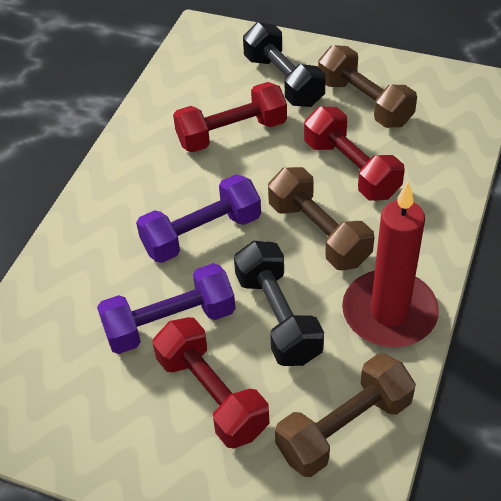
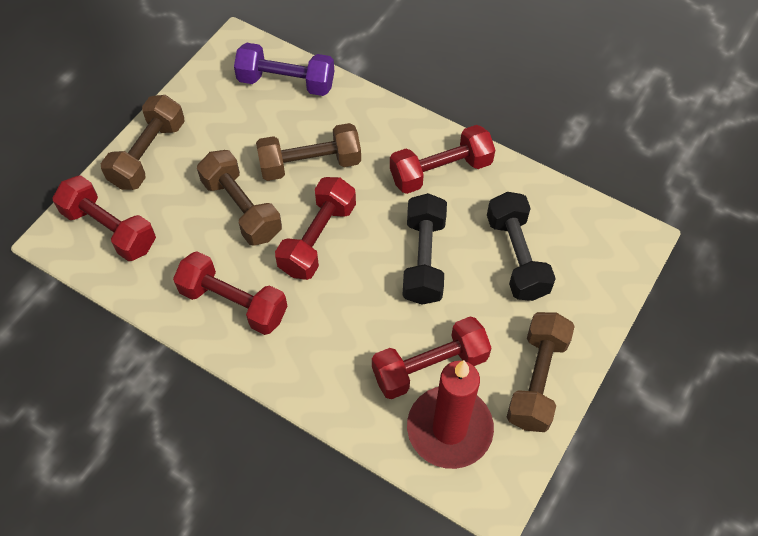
brown dumbbell: 3 -> 4
purple dumbbell: 2 -> 1
red dumbbell: 3 -> 5

